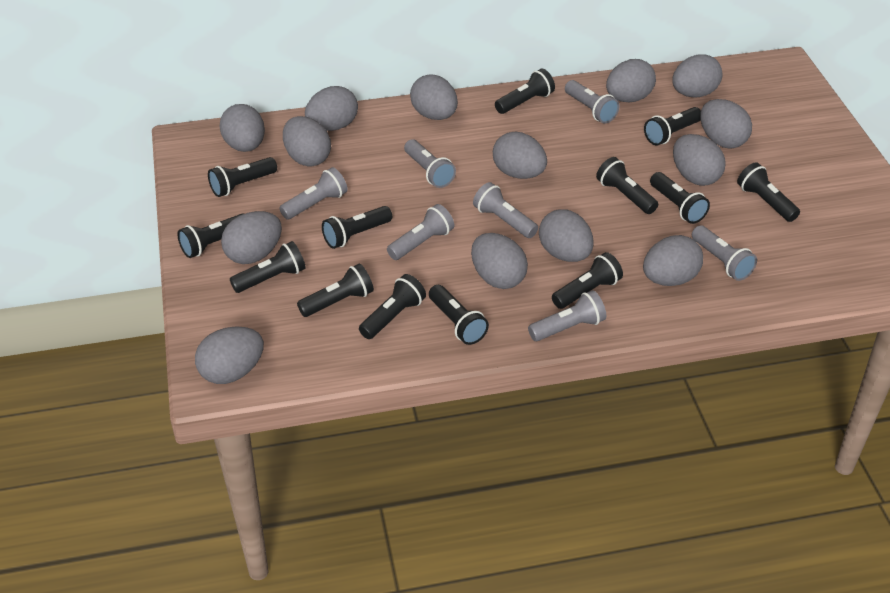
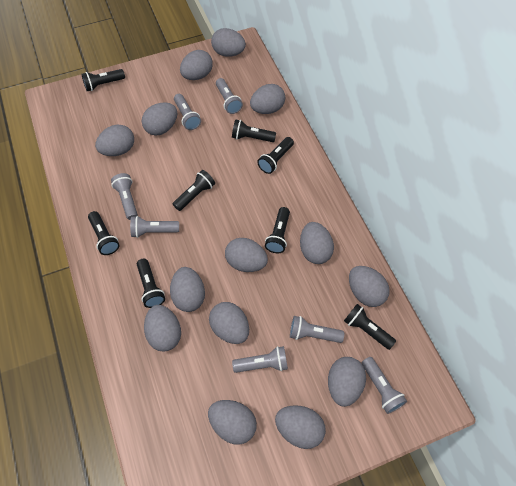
black flashlight: 13 -> 8

